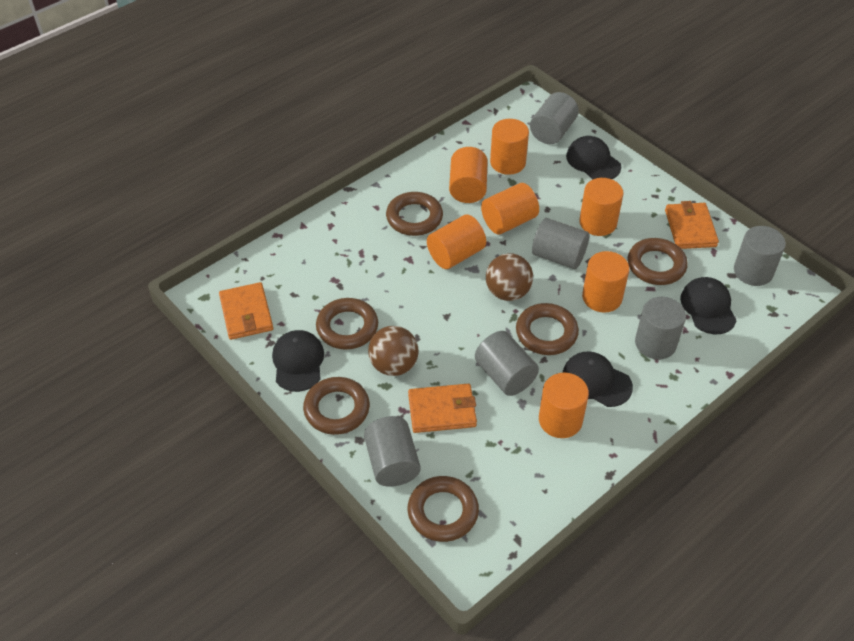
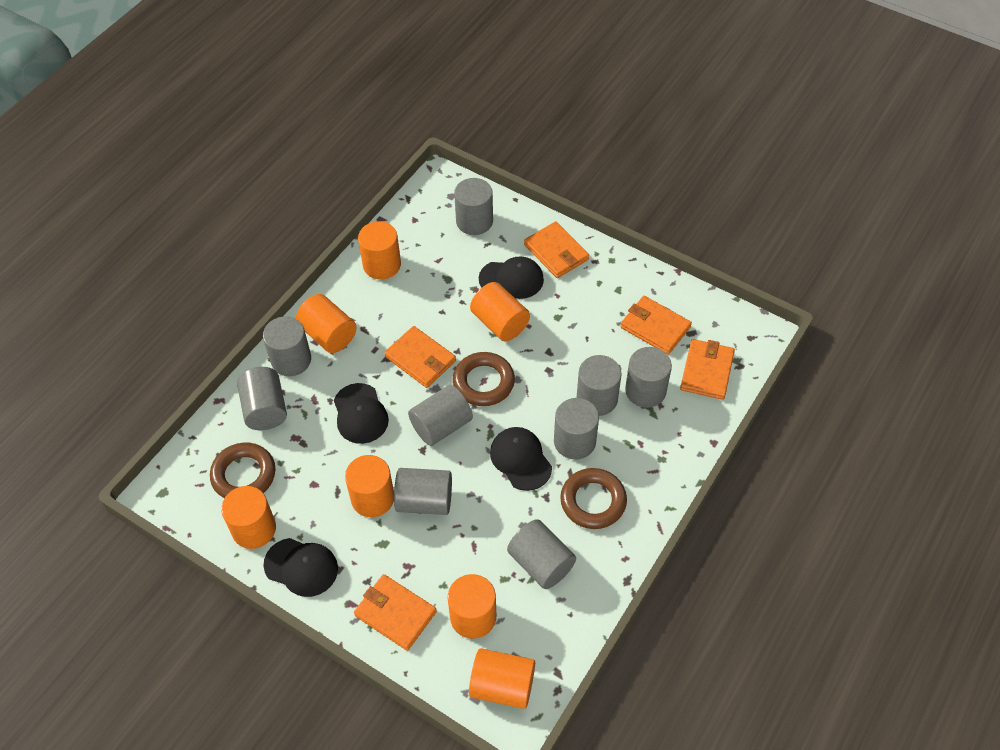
brown ball: 2 -> 0
brown ring: 6 -> 3
grey cylinder: 6 -> 9
orange wallet: 3 -> 5

